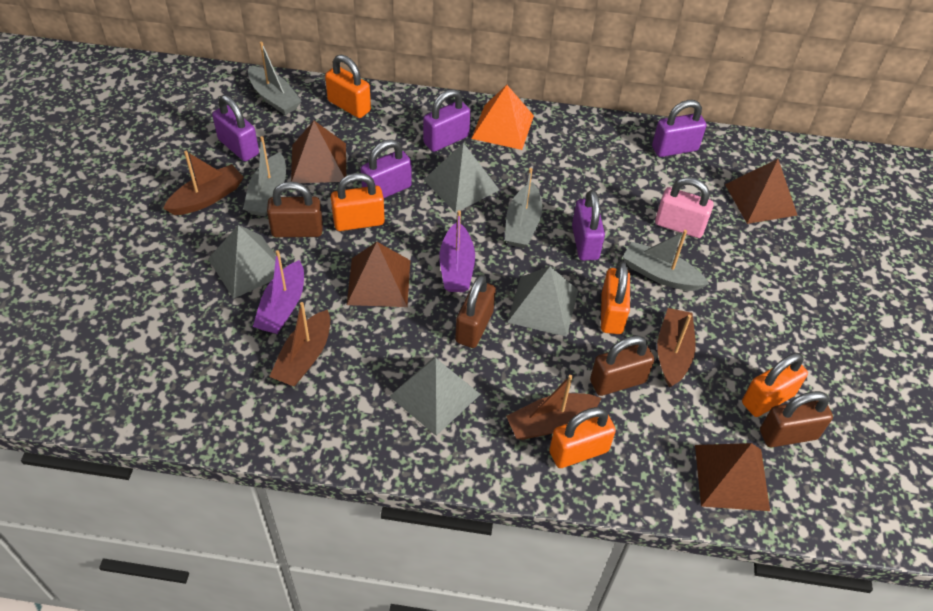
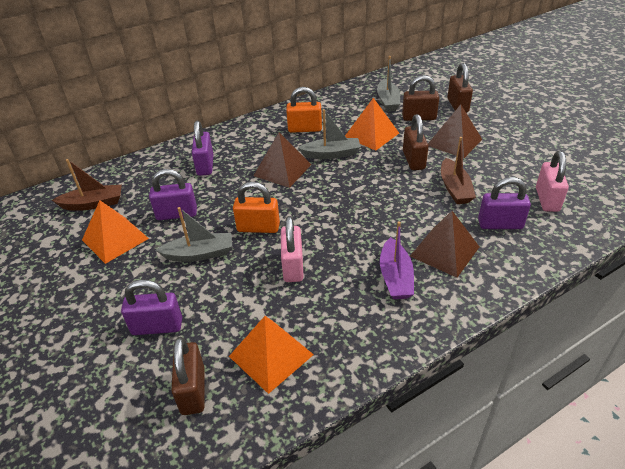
brown boat: 4 -> 2
brown pyramid: 4 -> 3
grey boat: 4 -> 3
grey pyramid: 4 -> 0
orange padlock: 5 -> 2
orange pyramid: 1 -> 3
pink padlock: 1 -> 2
purple boat: 2 -> 1
purple padlock: 5 -> 4

